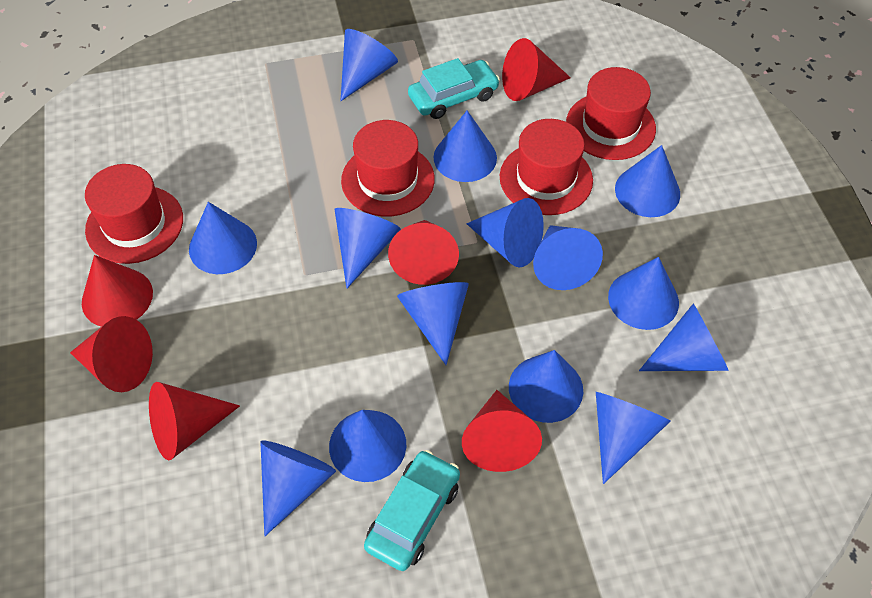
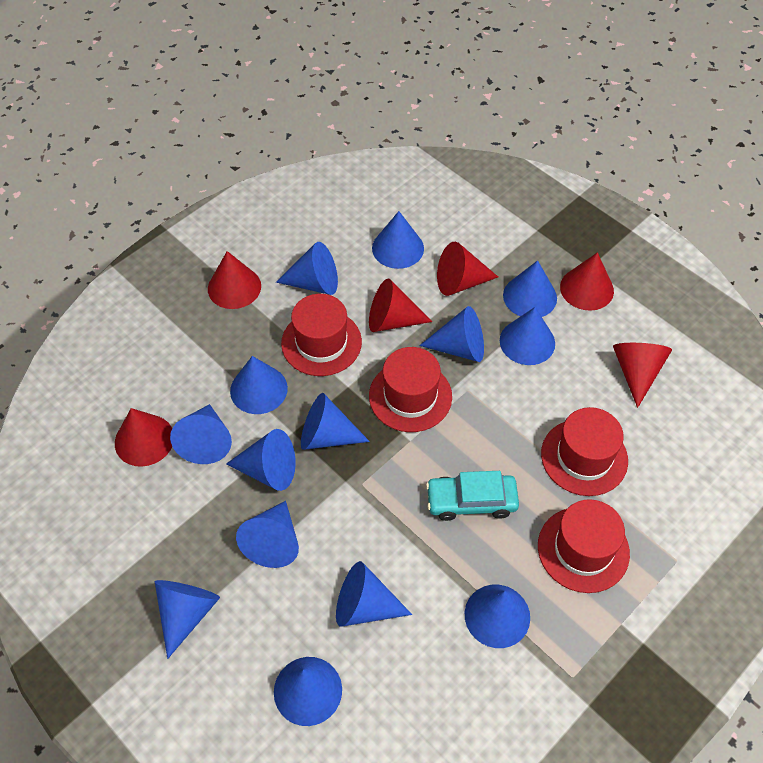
turquoise car: 2 -> 1

